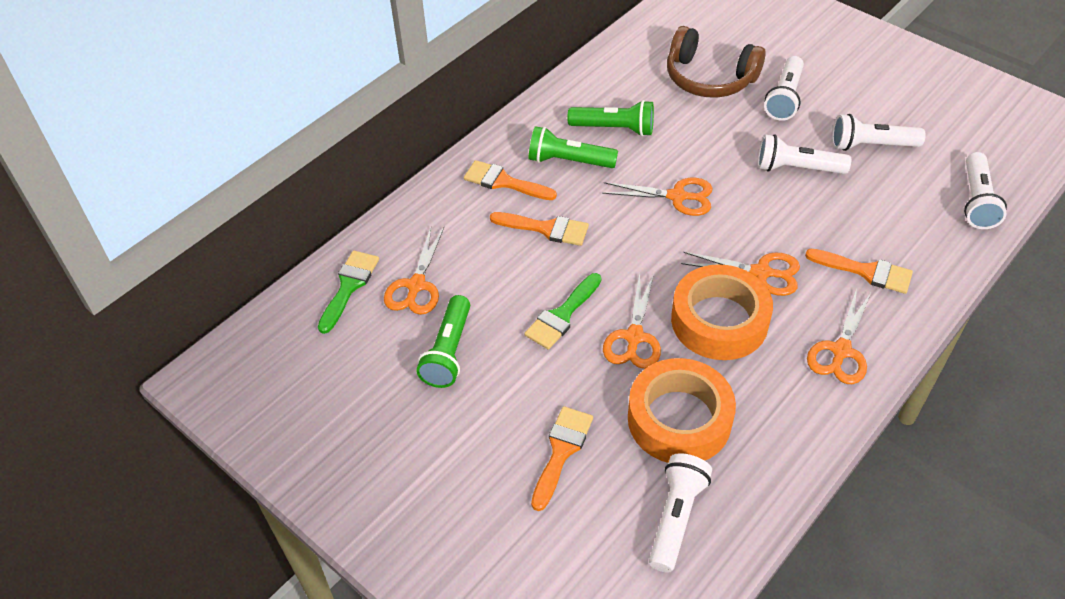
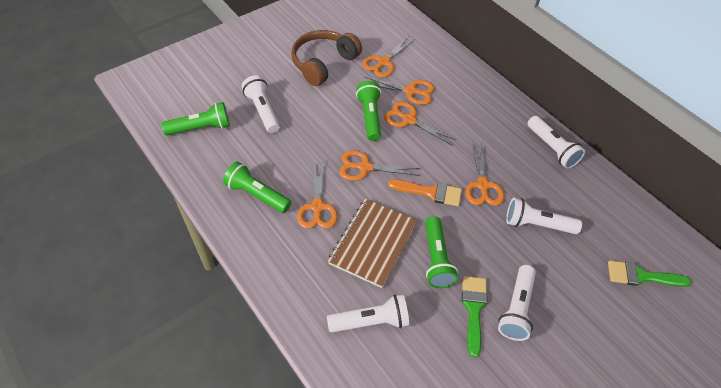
brown notebook: 0 -> 1
green flashlight: 3 -> 4
orange brush: 4 -> 1
orange scissors: 5 -> 6
orange tape: 2 -> 0

